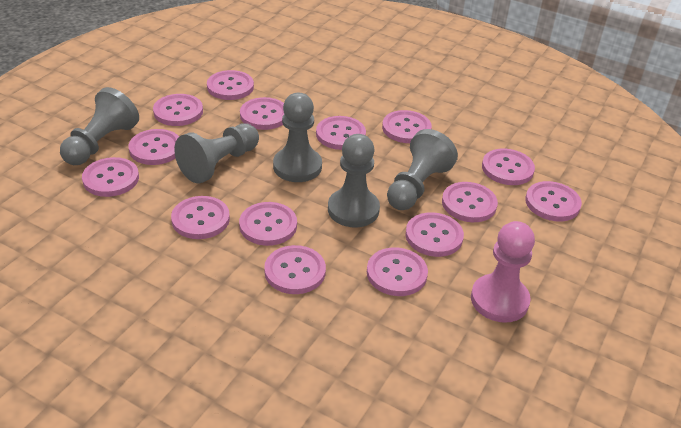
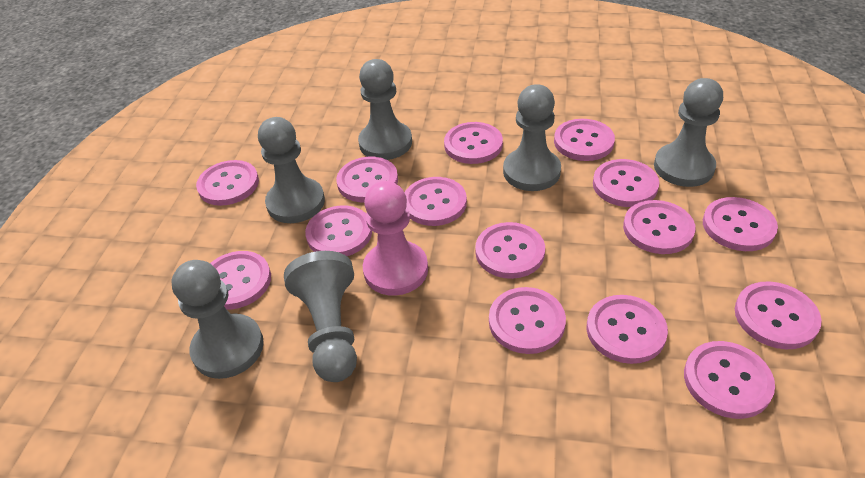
grey pawn: 5 -> 6

